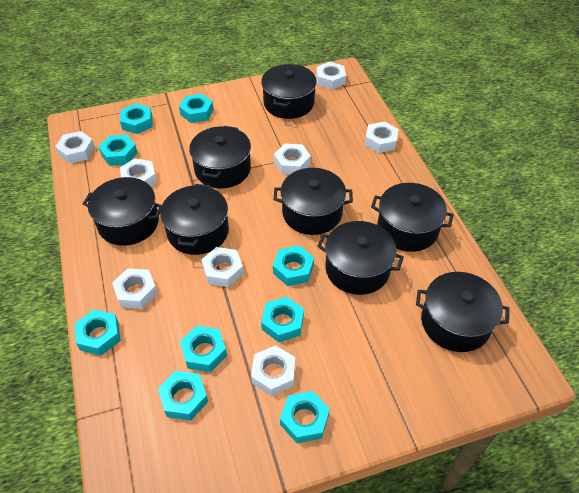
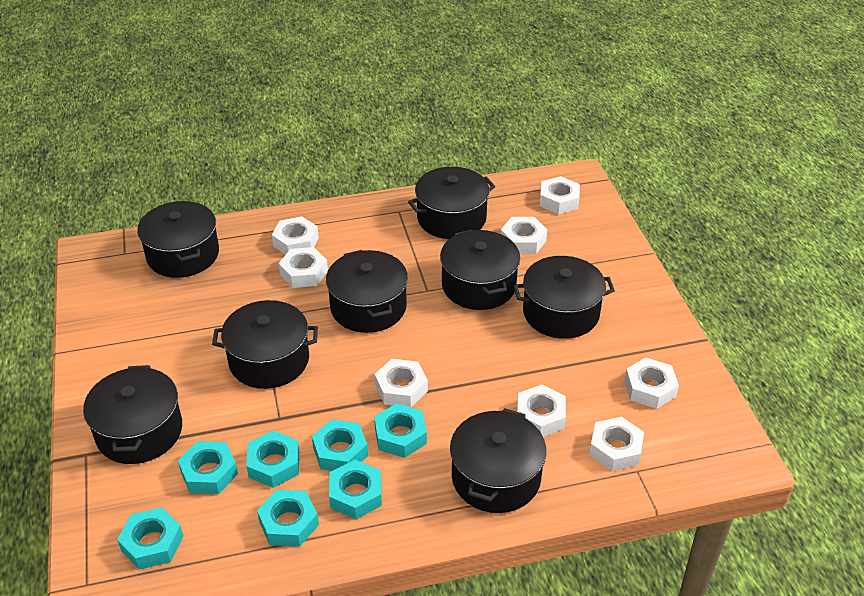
turquoise nut: 9 -> 7

